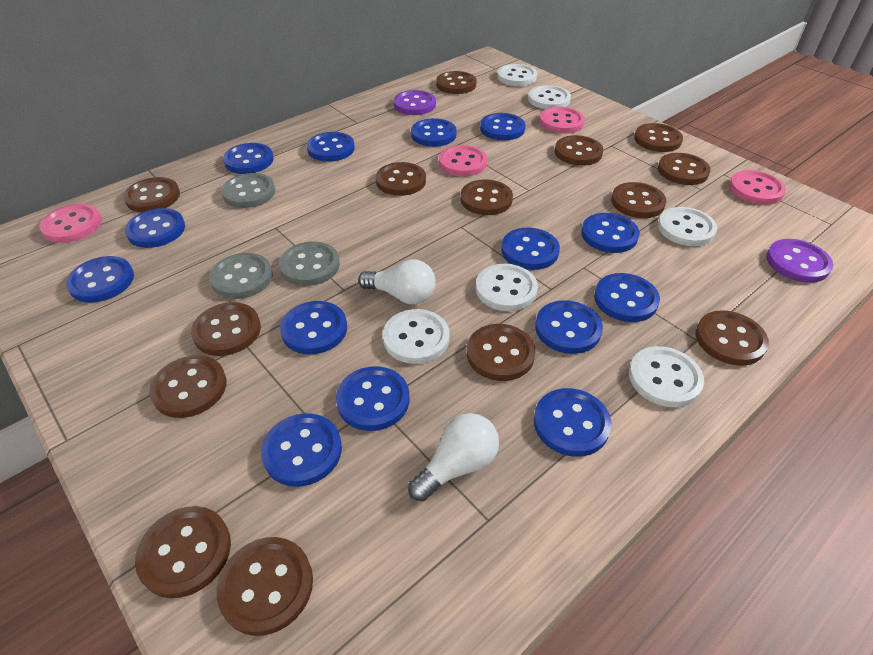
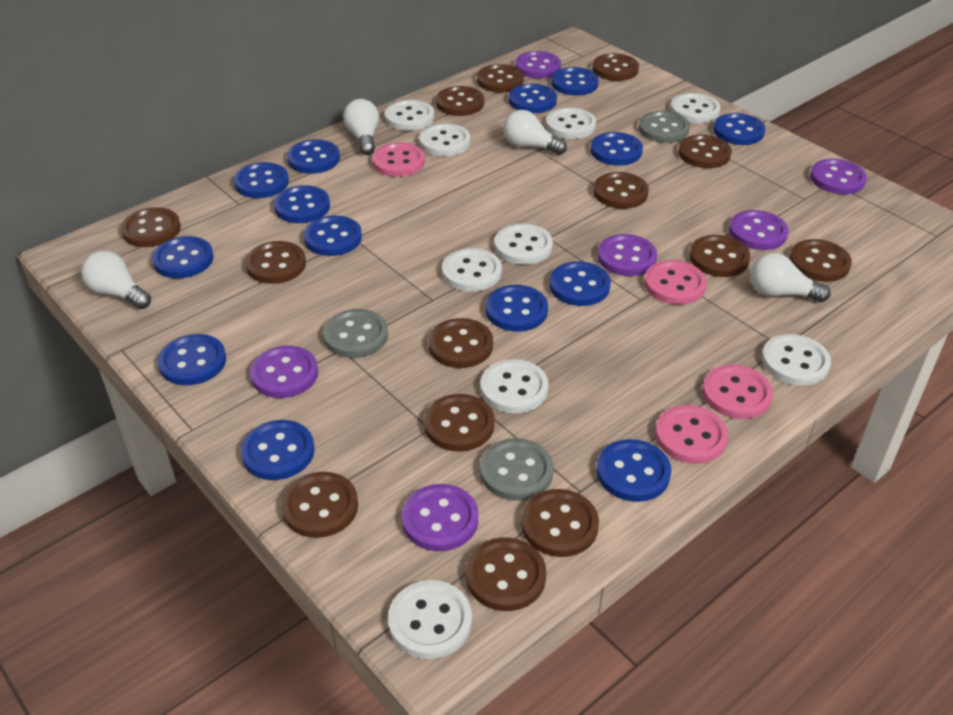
purple button: 2 -> 6
white button: 6 -> 9
white light bulb: 2 -> 4

